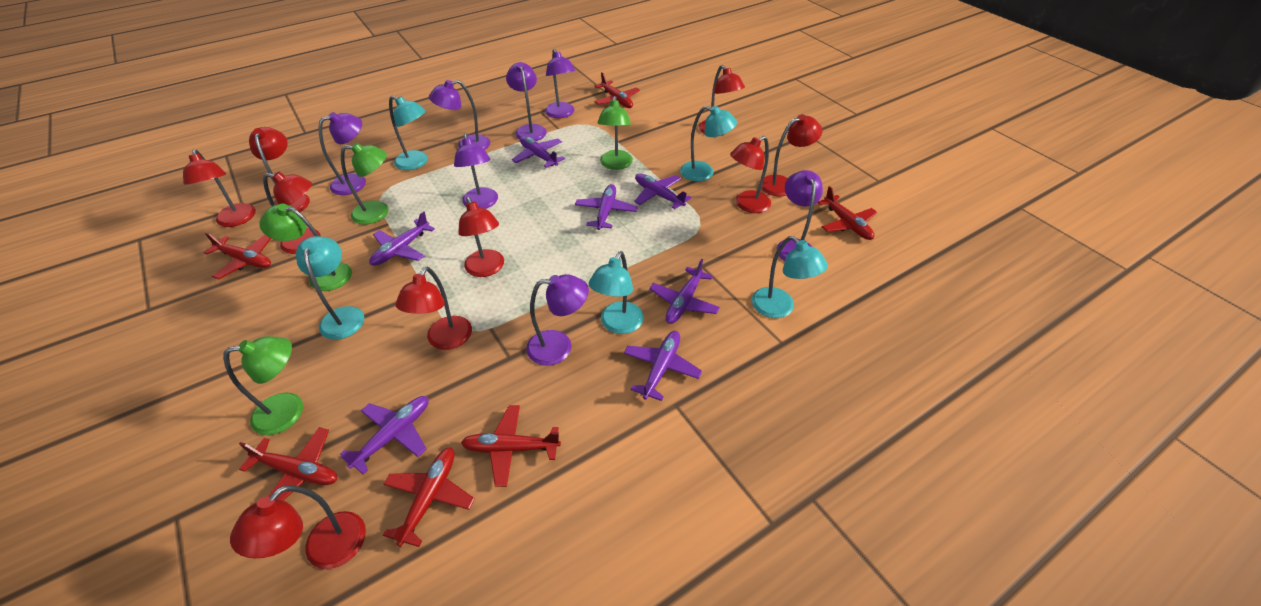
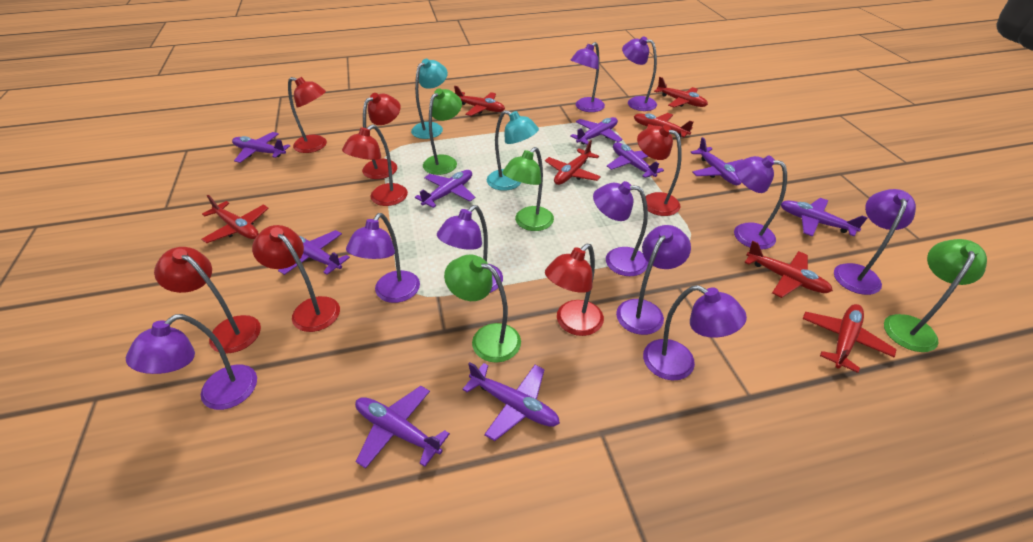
purple lamp: 7 -> 10
purple plane: 7 -> 9
red lamp: 9 -> 7
red plane: 6 -> 7
turquoise lamp: 5 -> 2

